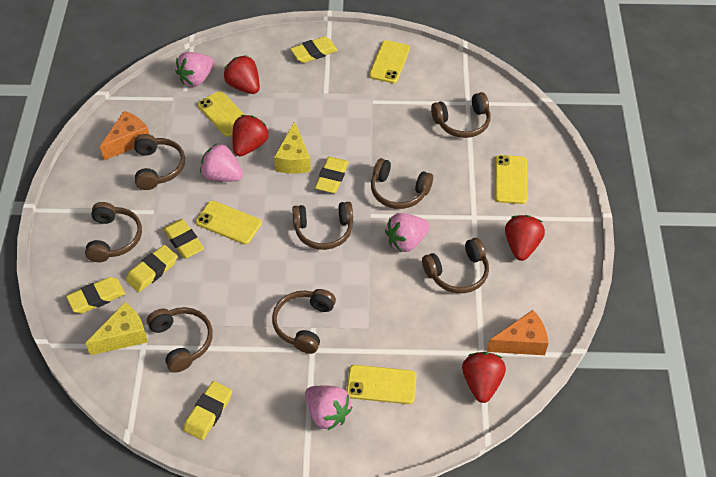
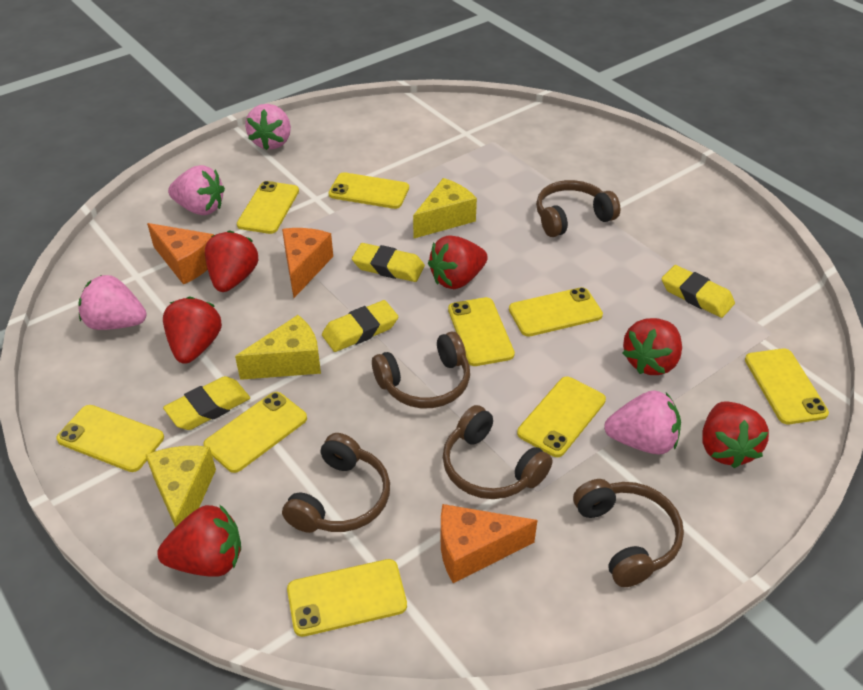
brown headphones: 8 -> 5
orange cheese: 2 -> 3
red strawberry: 4 -> 6
yellow cheese: 2 -> 3
yellow eraser: 6 -> 4
yellow phone: 5 -> 9

